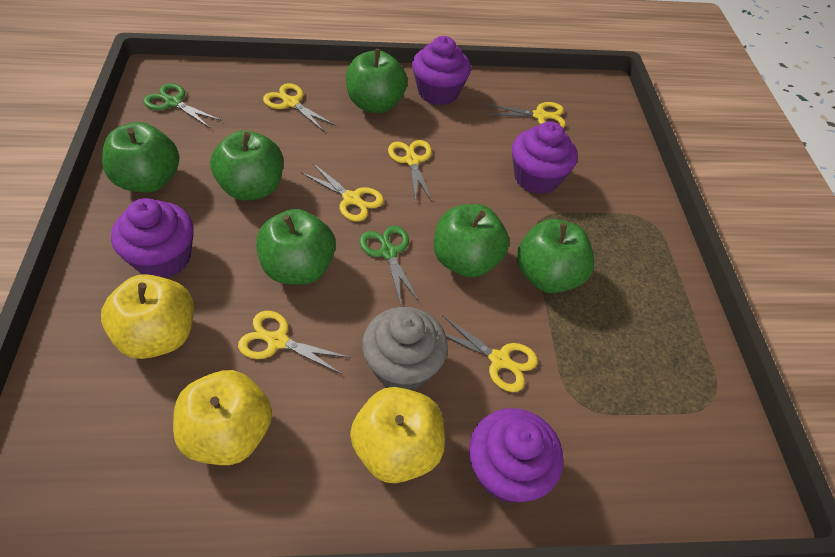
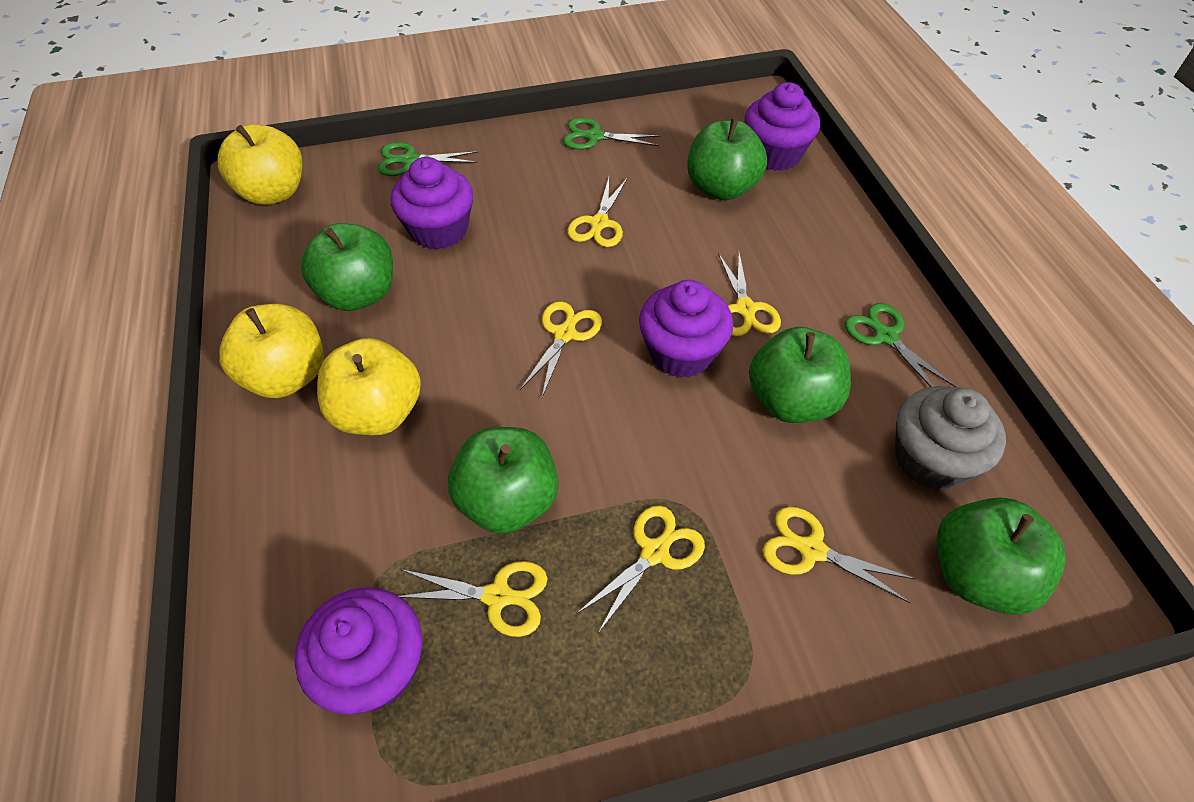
green apple: 6 -> 5
green scissors: 2 -> 3

